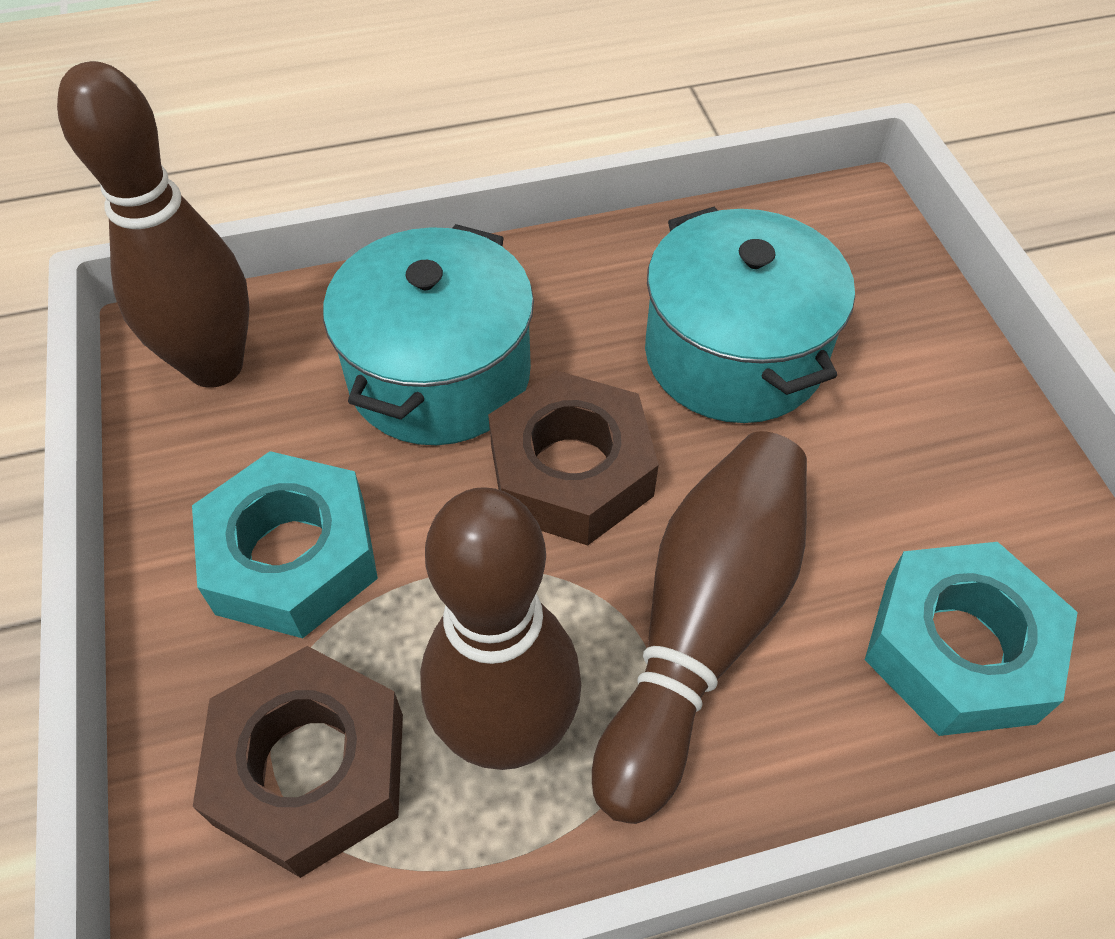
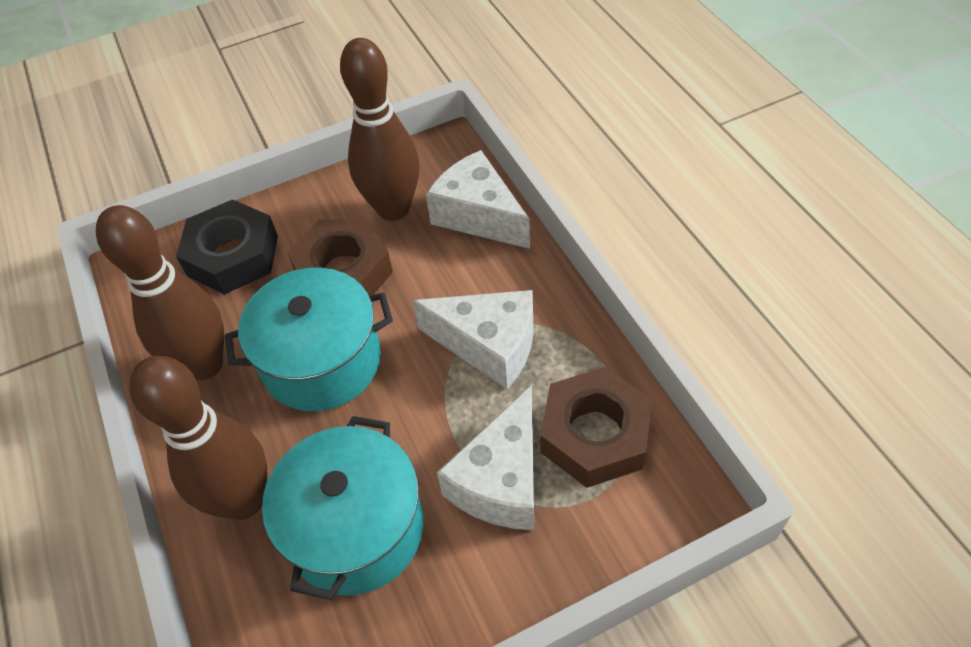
black nut: 0 -> 1
turquoise nut: 2 -> 0
white cheese: 0 -> 3

